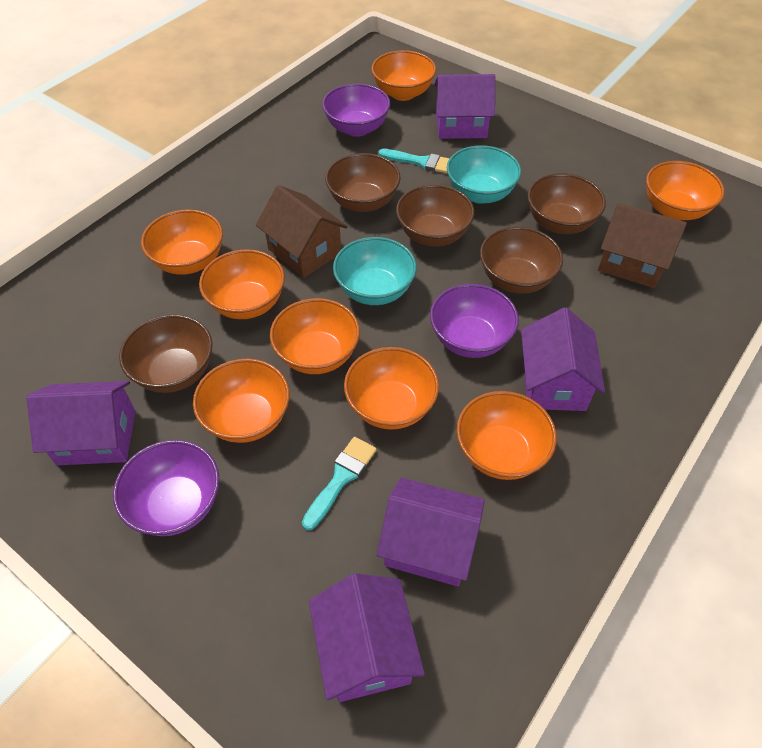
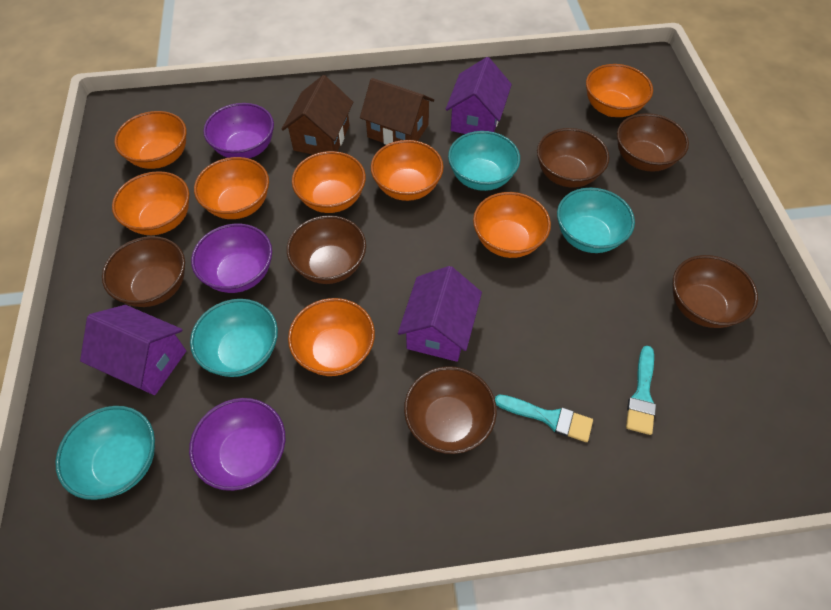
brown bowl: 5 -> 6
purple house: 5 -> 3
turquoise bowl: 2 -> 4

